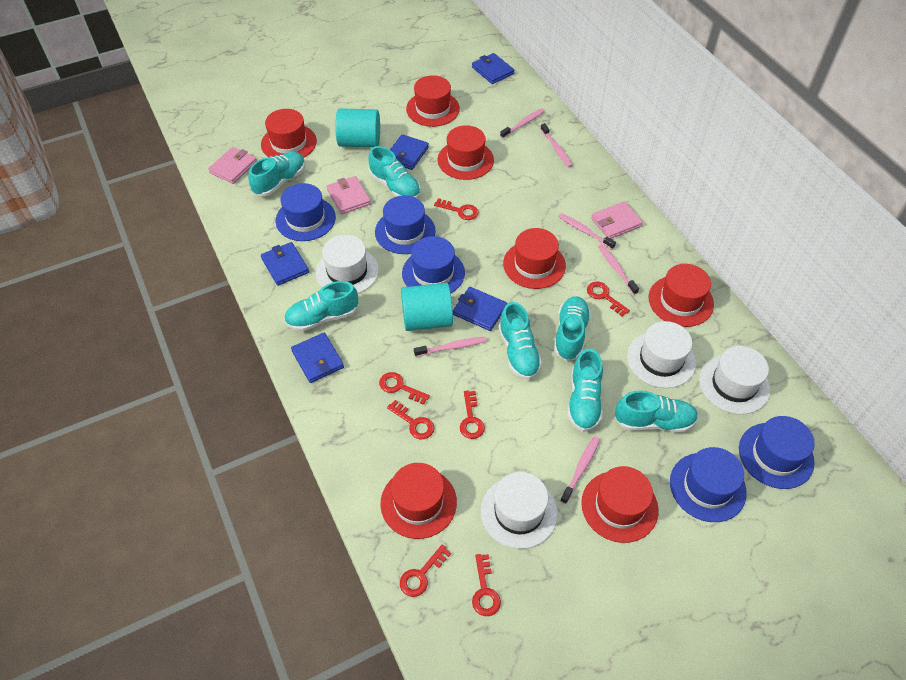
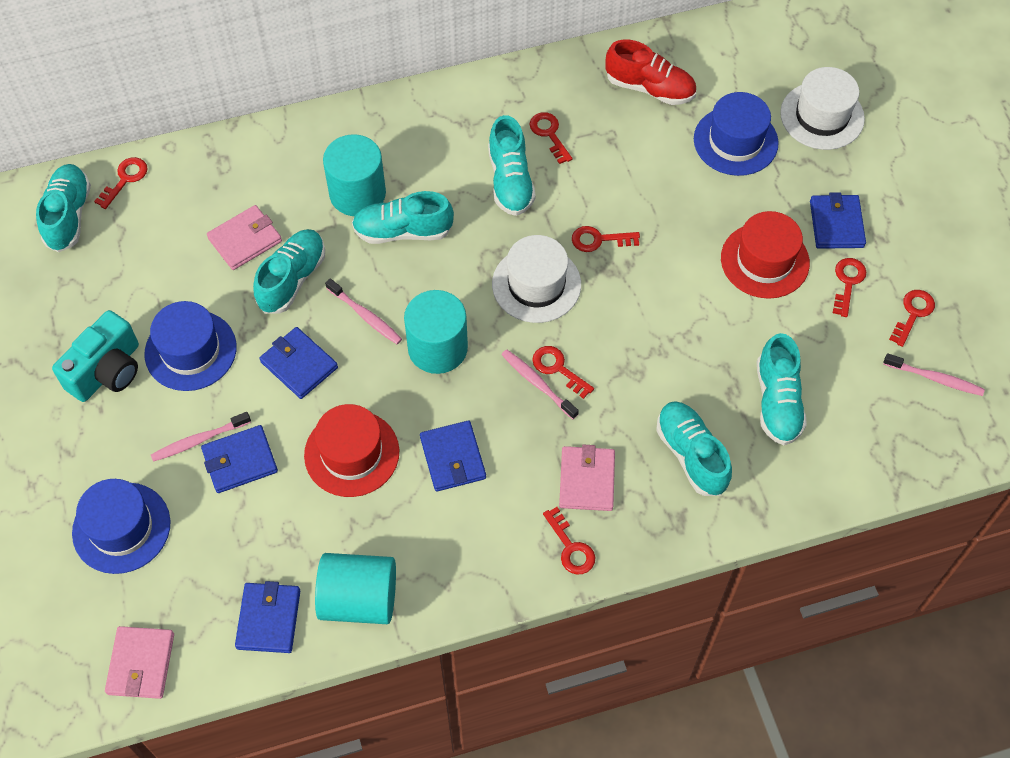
blue hat: 5 -> 3
pink toothbrush: 6 -> 4
red hat: 7 -> 2
red shoe: 0 -> 1
turquoise camera: 0 -> 1
turquoise cylinder: 2 -> 3
turquoise shoe: 7 -> 6
white hat: 4 -> 2

